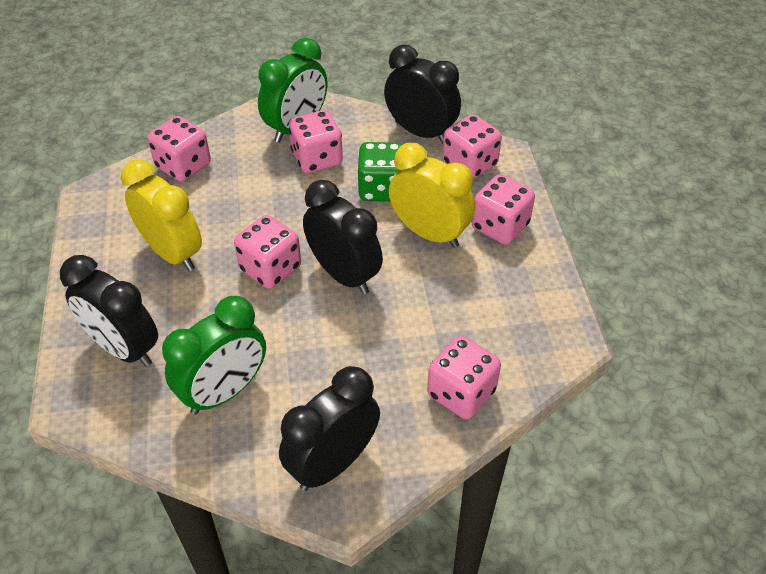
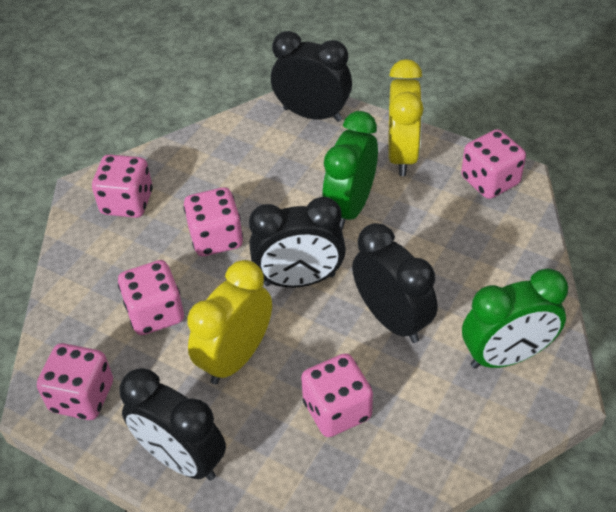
green dice: 1 -> 0

